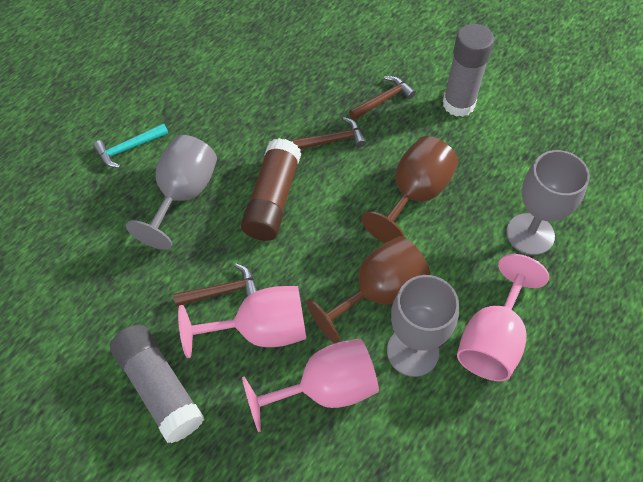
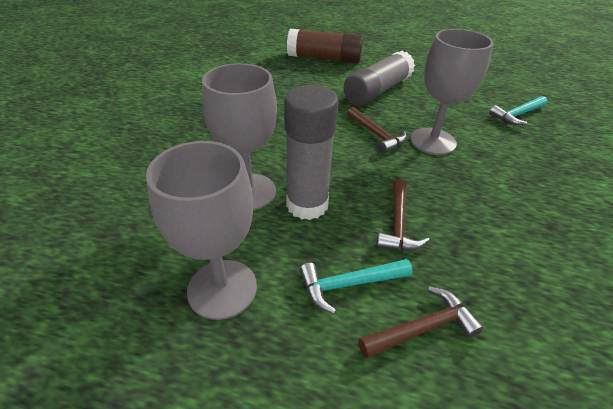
brown goblet: 2 -> 0
pink goblet: 3 -> 0
turquoise hammer: 1 -> 2

